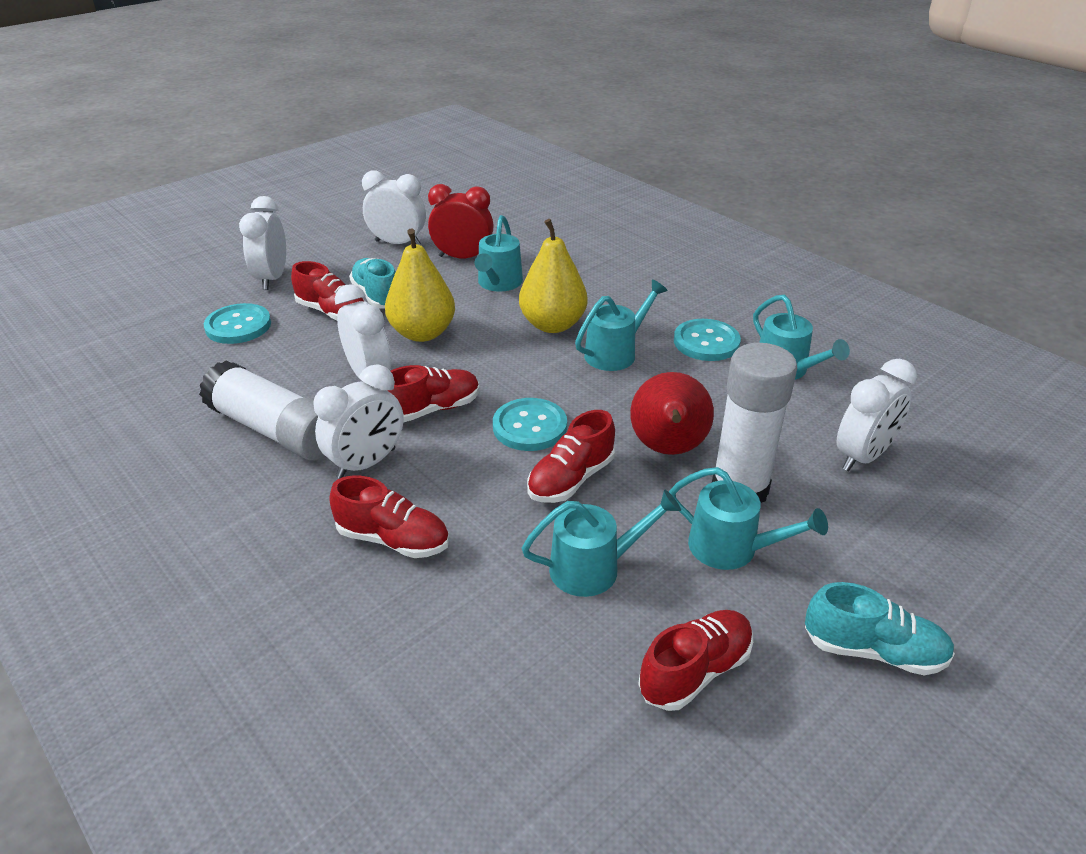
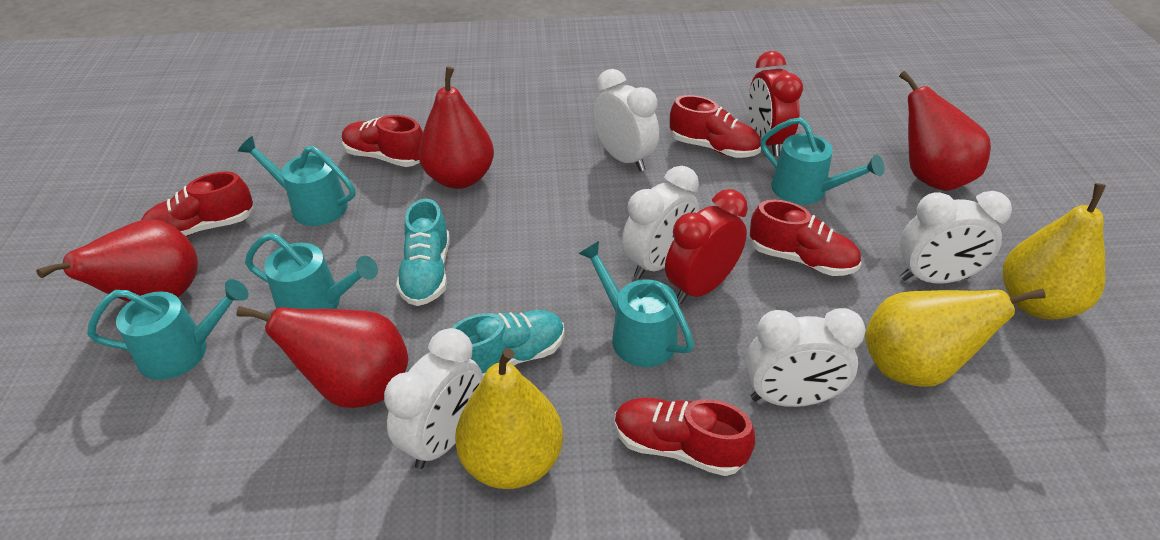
red clock: 1 -> 2
red pear: 1 -> 4
turquoise button: 3 -> 0
white glue stick: 2 -> 0
yellow pear: 2 -> 3

